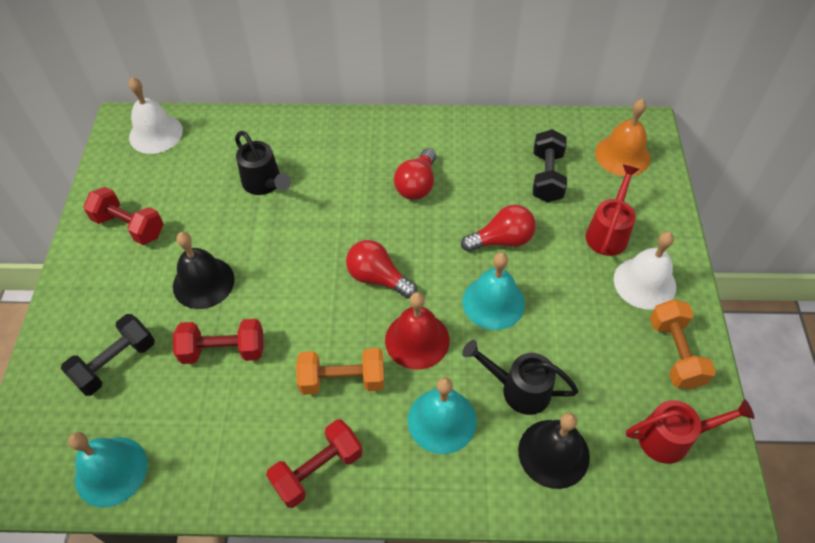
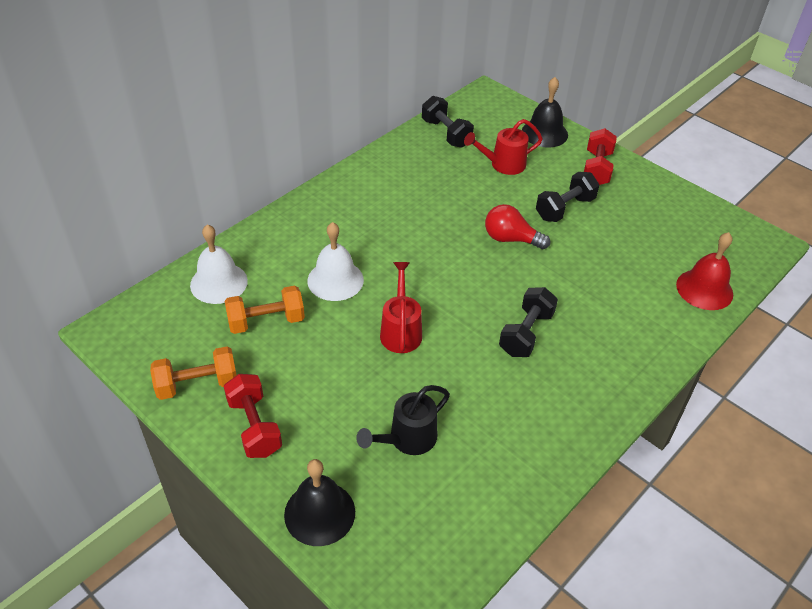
black dumbbell: 2 -> 3
black watering can: 2 -> 1
orange bell: 1 -> 0
red dumbbell: 3 -> 2
red light bulb: 3 -> 1
turquoise bell: 3 -> 0

